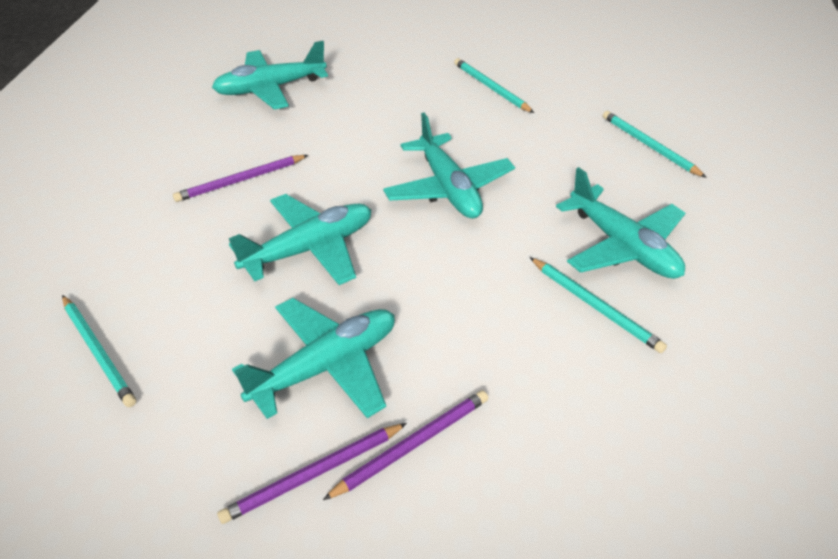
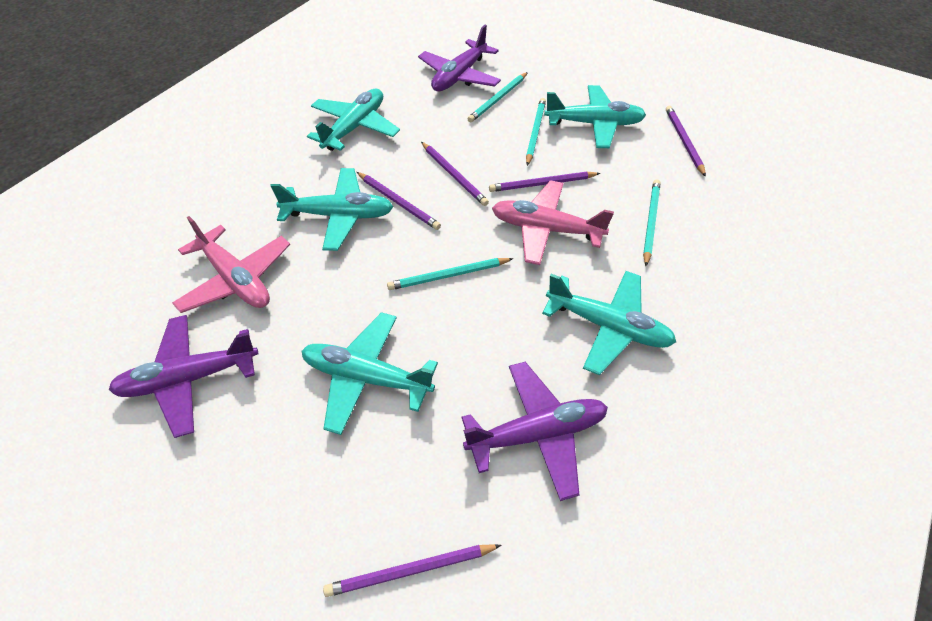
pink plane: 0 -> 2
purple pencil: 3 -> 5
purple plane: 0 -> 3

